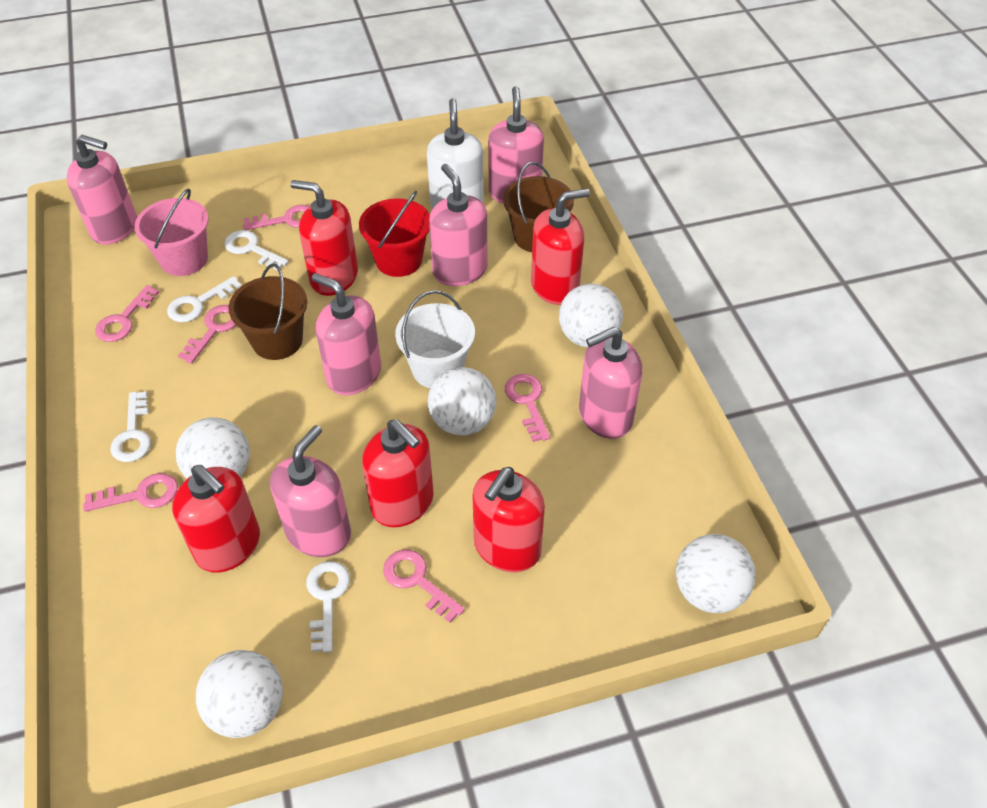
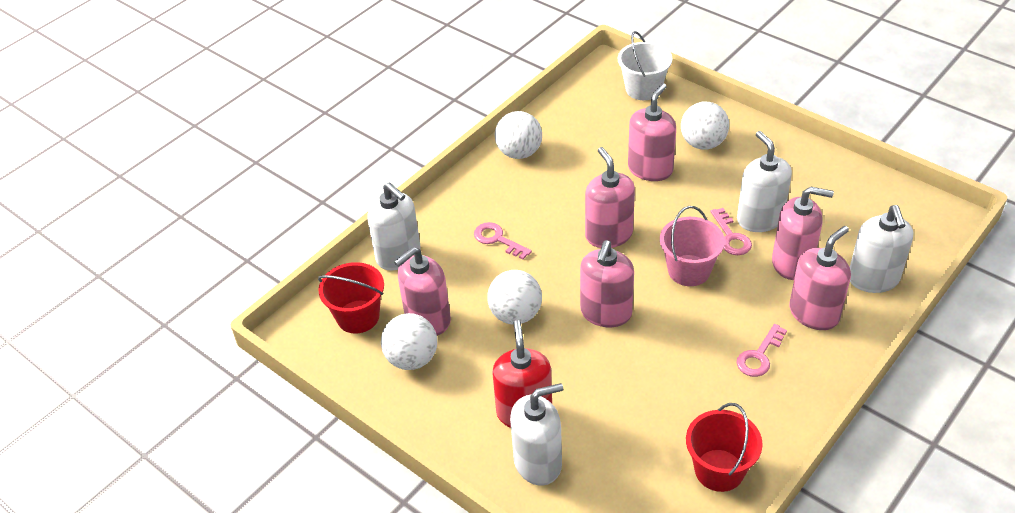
brown bucket: 2 -> 0
pink key: 6 -> 3
red bucket: 1 -> 2
red soap dispenser: 5 -> 1
white ball: 5 -> 4
white key: 4 -> 0
white soap dispenser: 1 -> 4

